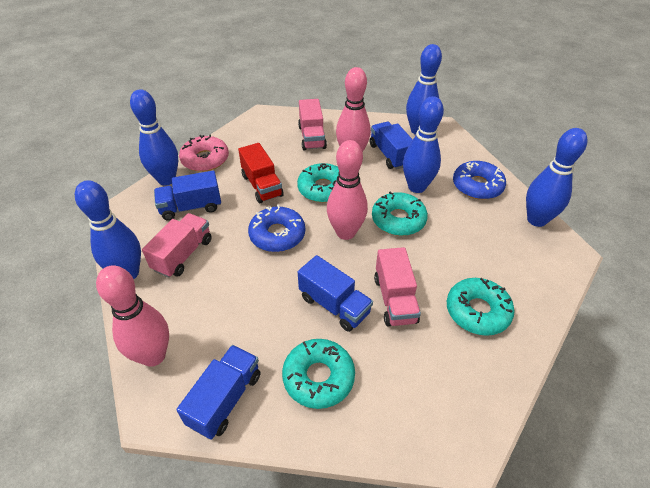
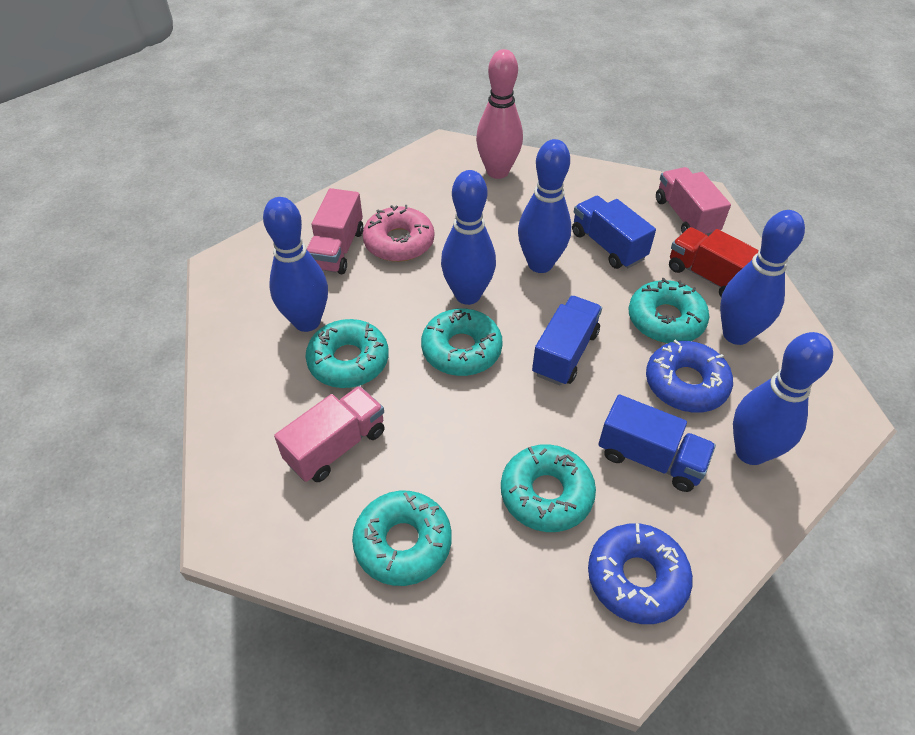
blue truck: 4 -> 3
pink bowling pin: 3 -> 1
turquoise donut: 4 -> 5

